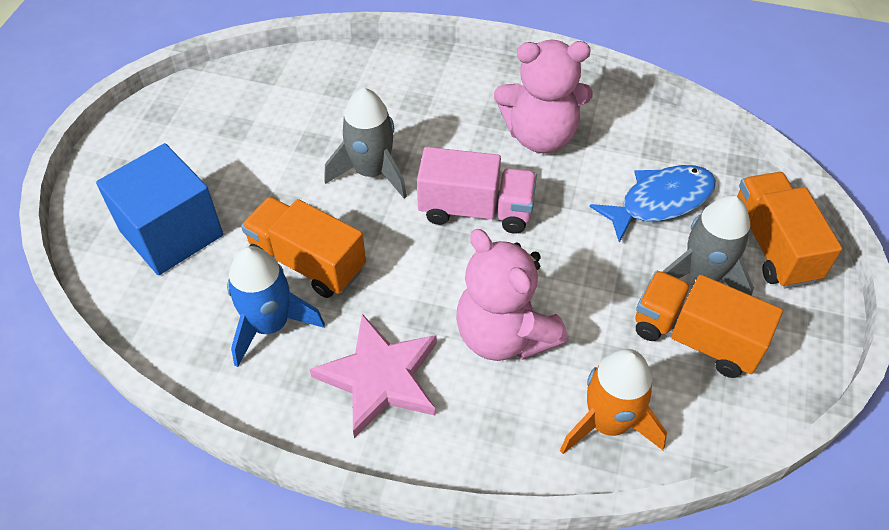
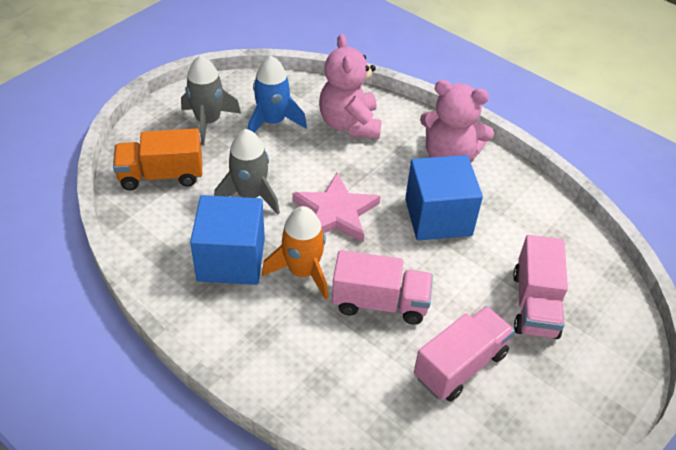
blue cube: 1 -> 2
blue fish: 1 -> 0
orange truck: 3 -> 1
pink truck: 1 -> 3

